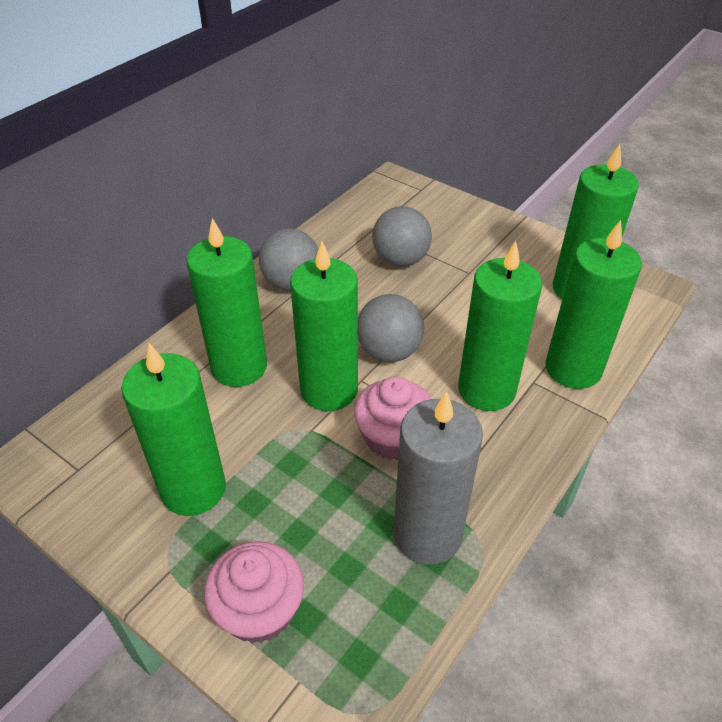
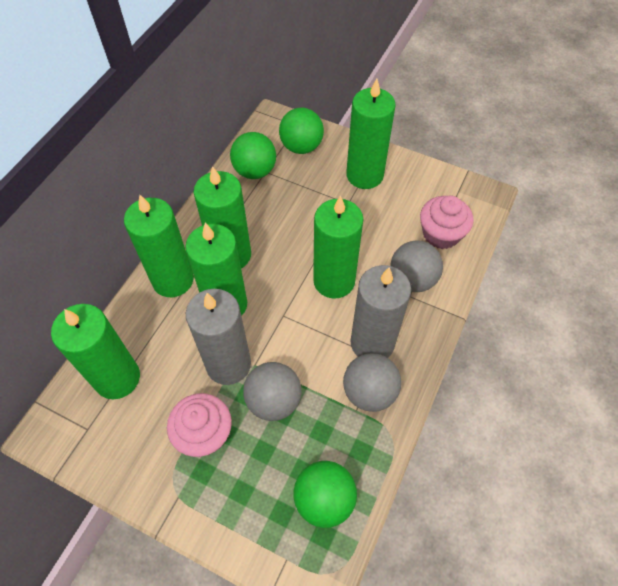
green ball: 0 -> 3
grey candle: 1 -> 2

